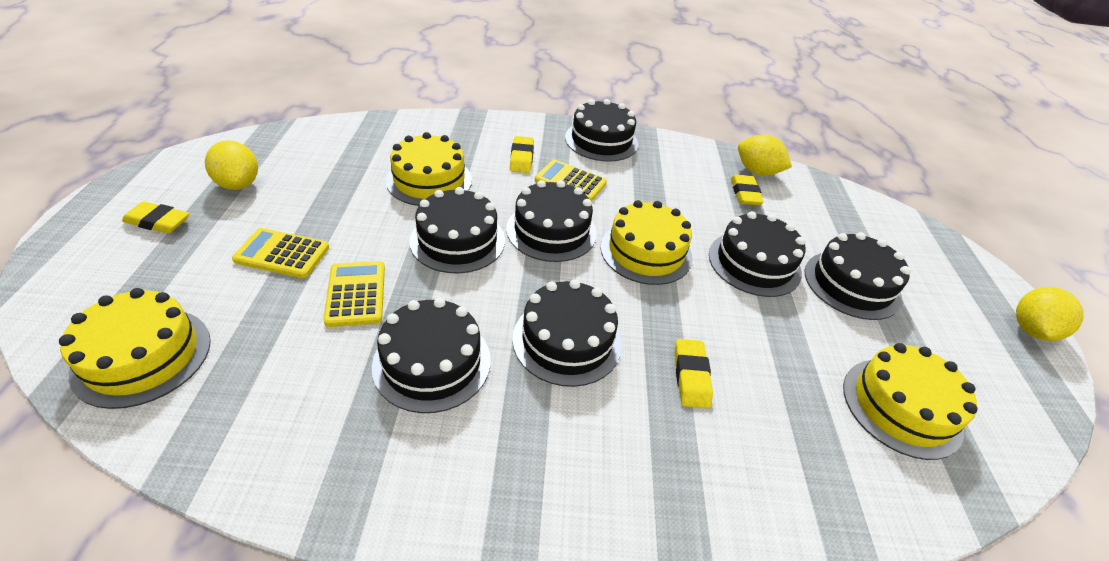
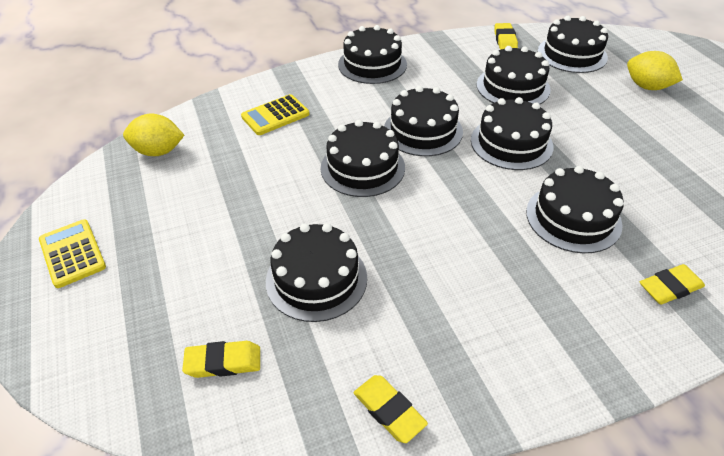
black cake: 7 -> 8
yellow cake: 4 -> 0
yellow calculator: 3 -> 2
yellow lemon: 3 -> 2

